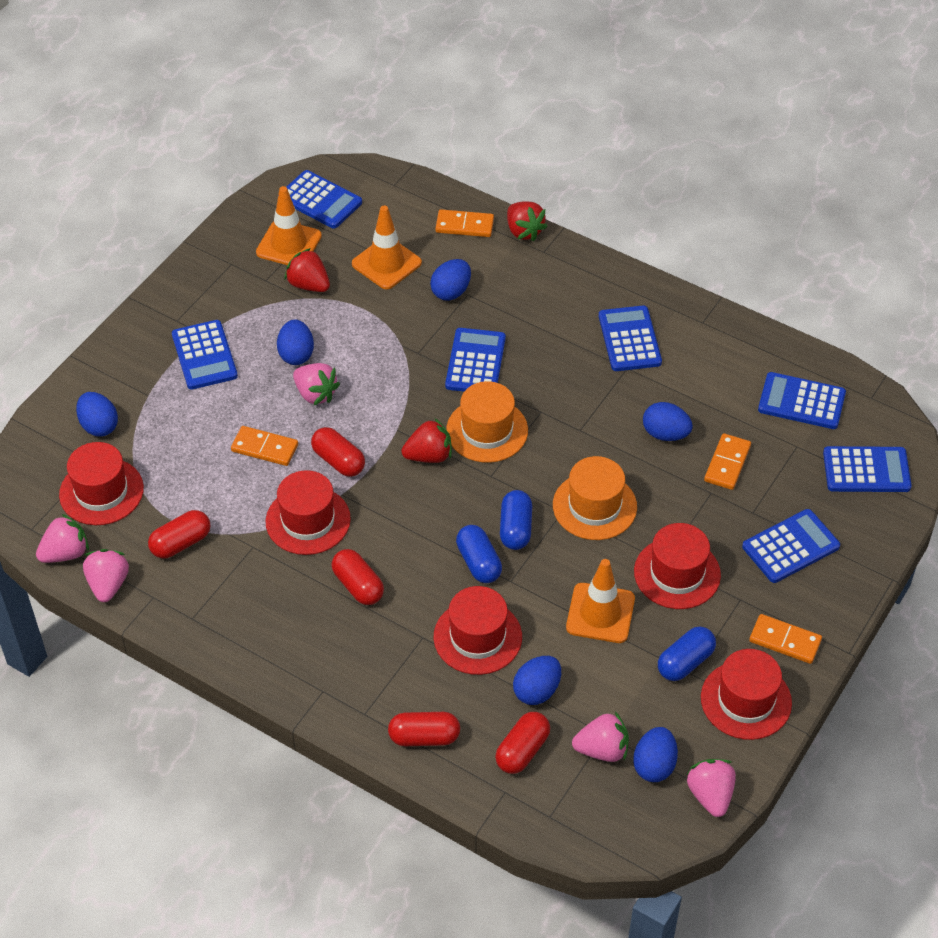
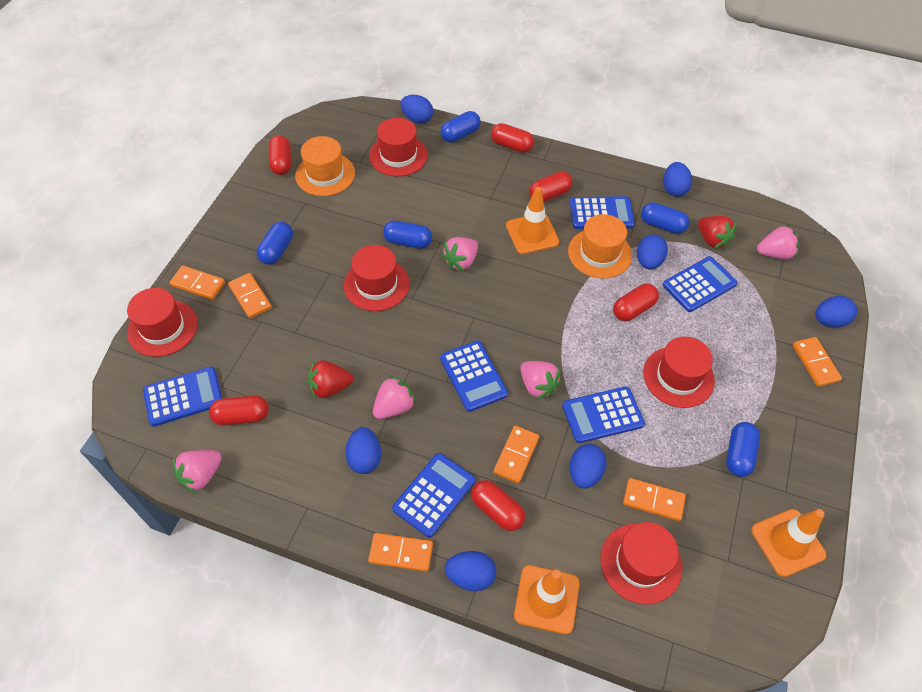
blue calculator: 7 -> 6
blue capsule: 3 -> 5
blue egg: 6 -> 7
orange domino: 4 -> 6
red capsule: 5 -> 6
red strawberry: 3 -> 2

